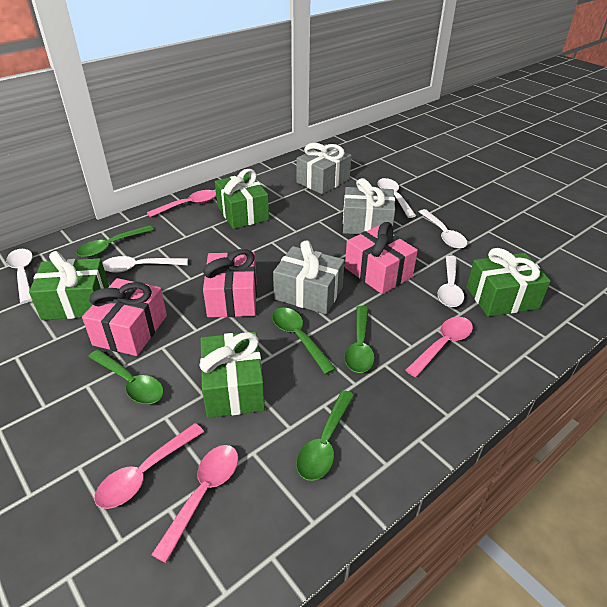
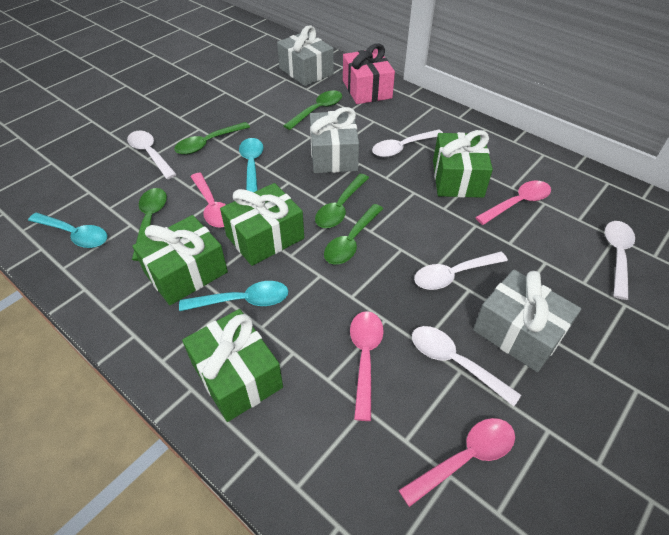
pink gift: 3 -> 1
turquoise spoon: 0 -> 3

